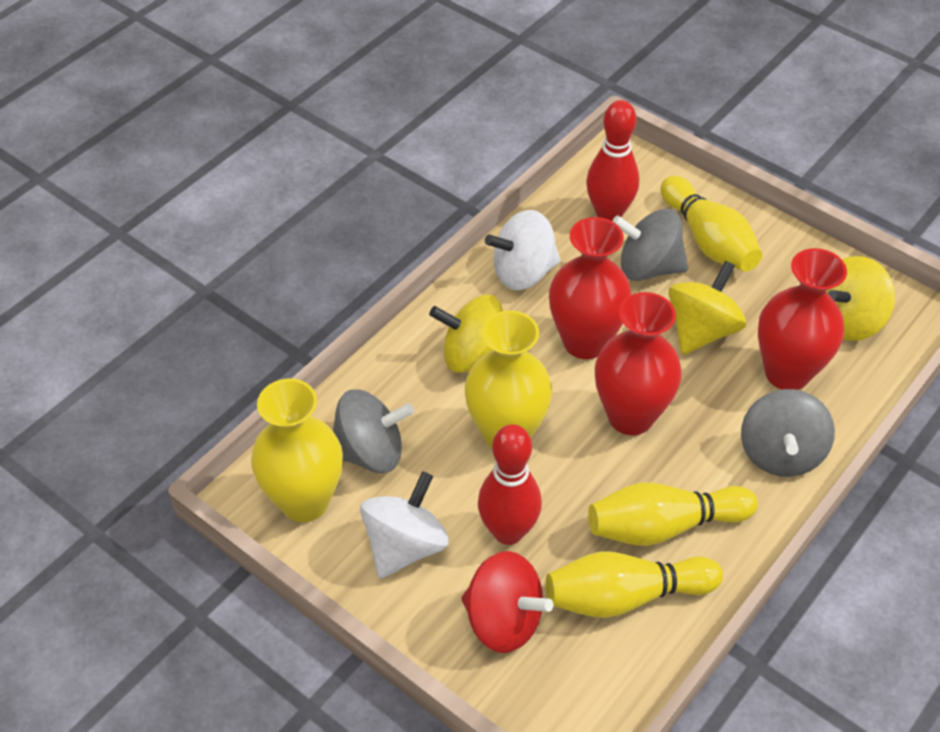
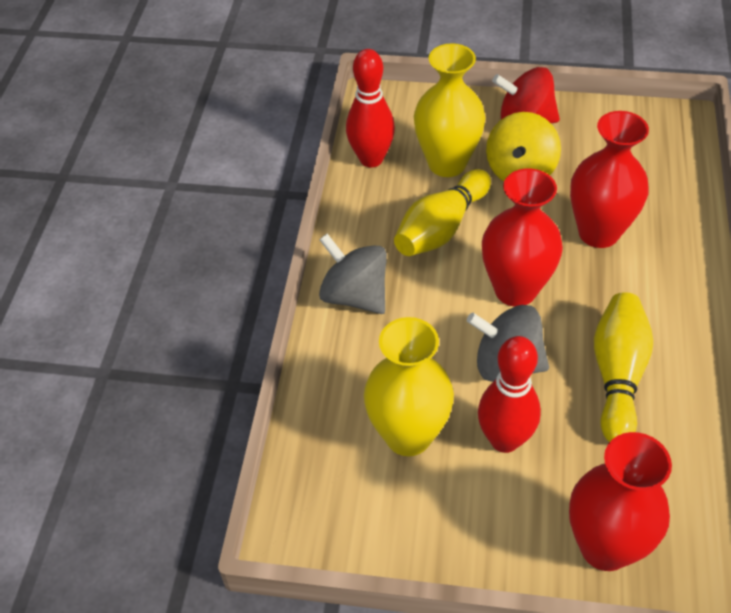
grey spinning top: 3 -> 2
white spinning top: 2 -> 0
yellow bowling pin: 3 -> 2
yellow spinning top: 3 -> 1

